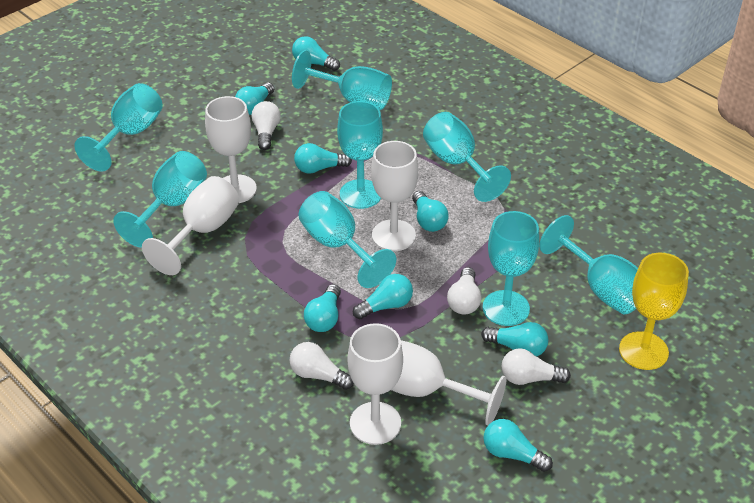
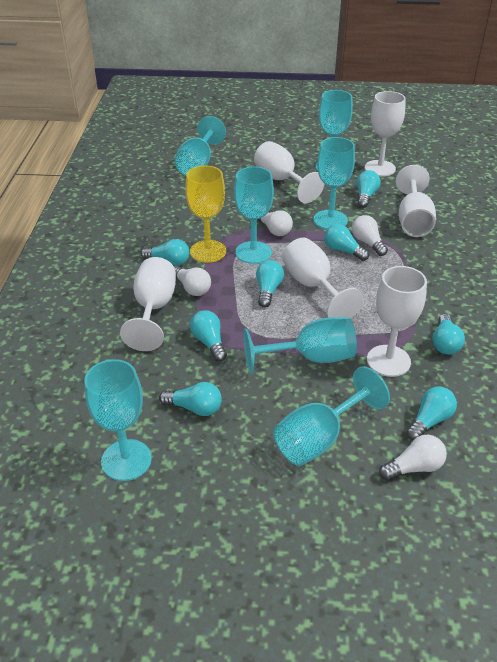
turquoise goblet: 8 -> 7
white goblet: 5 -> 6

